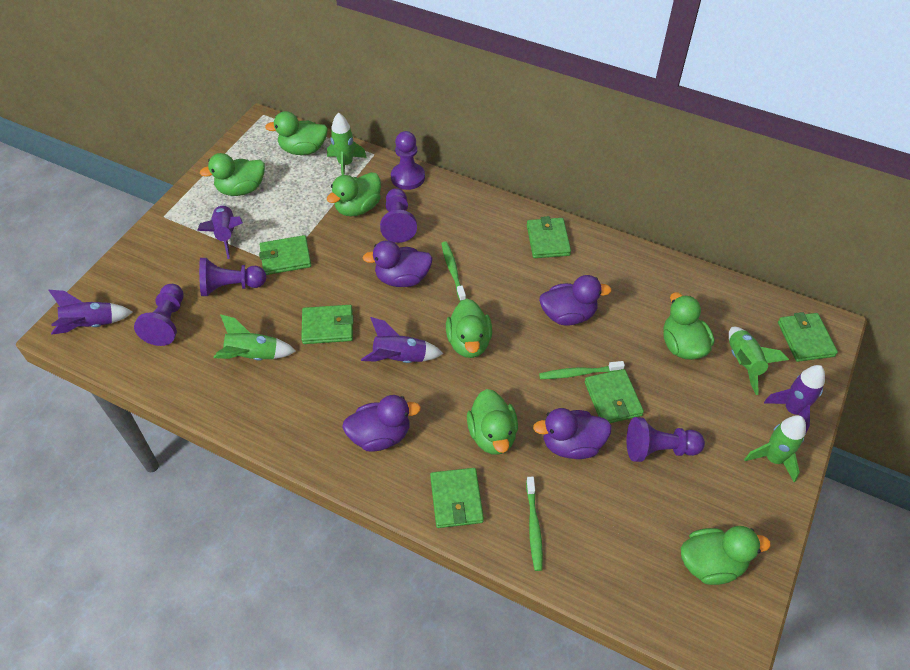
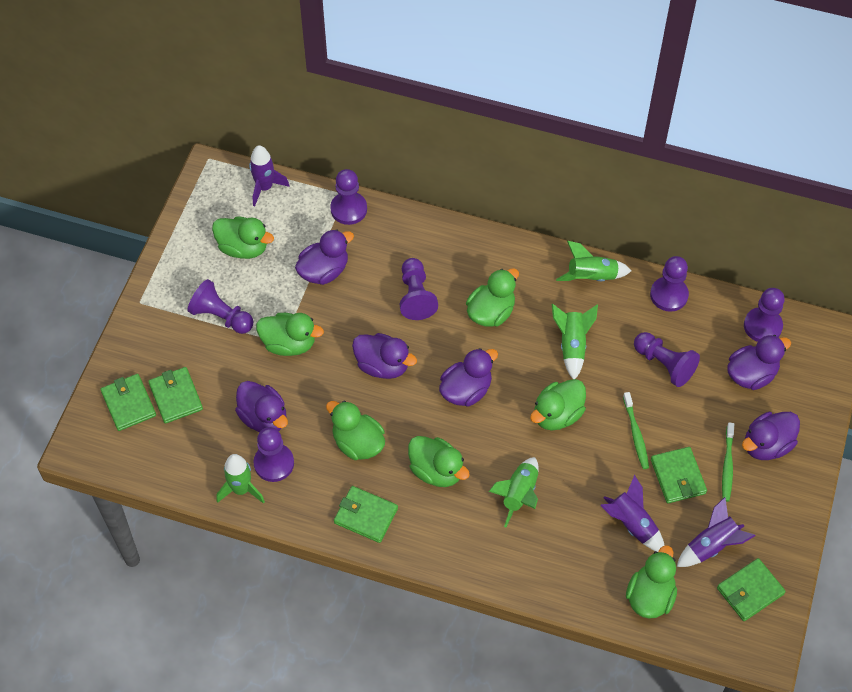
green toothbrush: 3 -> 2
green wallet: 6 -> 5
purple duck: 4 -> 6
purple pawn: 5 -> 7
purple rocket: 4 -> 3

